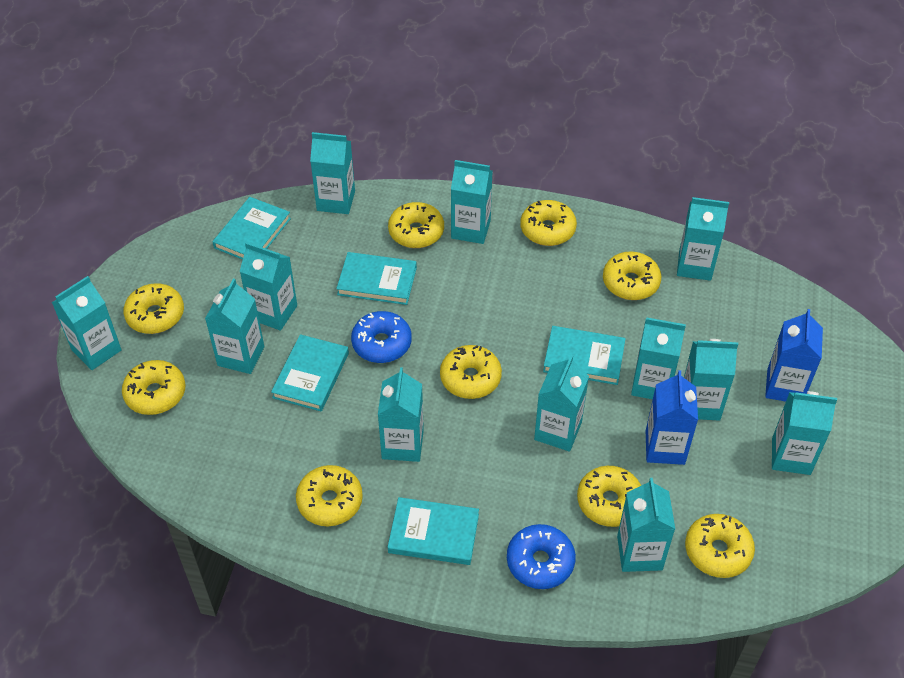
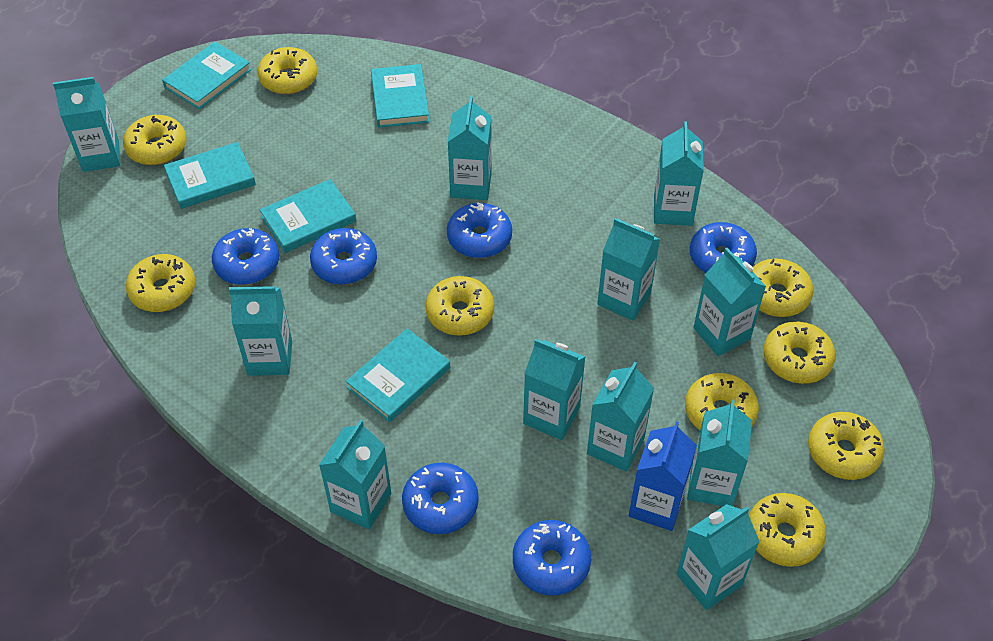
blue carton: 2 -> 1
blue donut: 2 -> 6
turquoise carton: 12 -> 11

